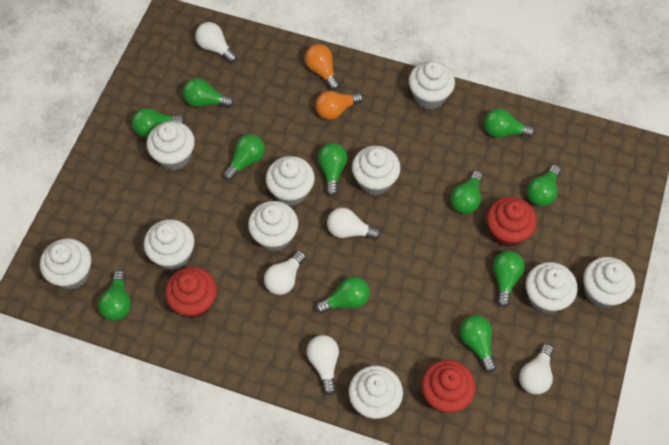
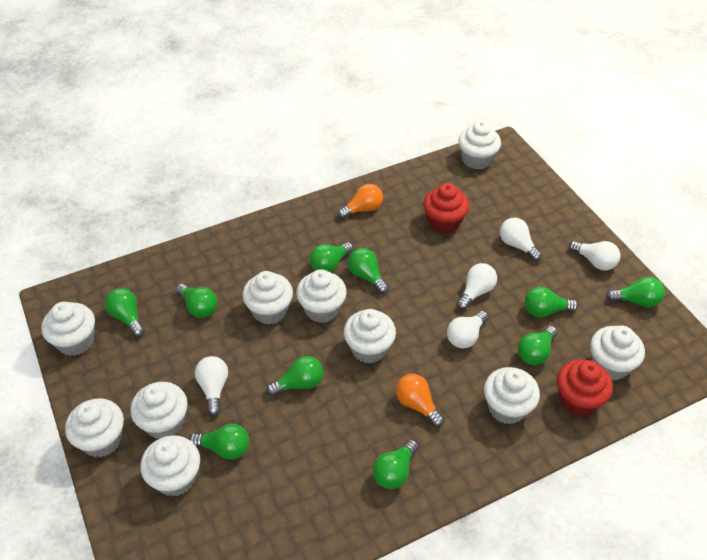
green light bulb: 11 -> 10
red cupcake: 3 -> 2

